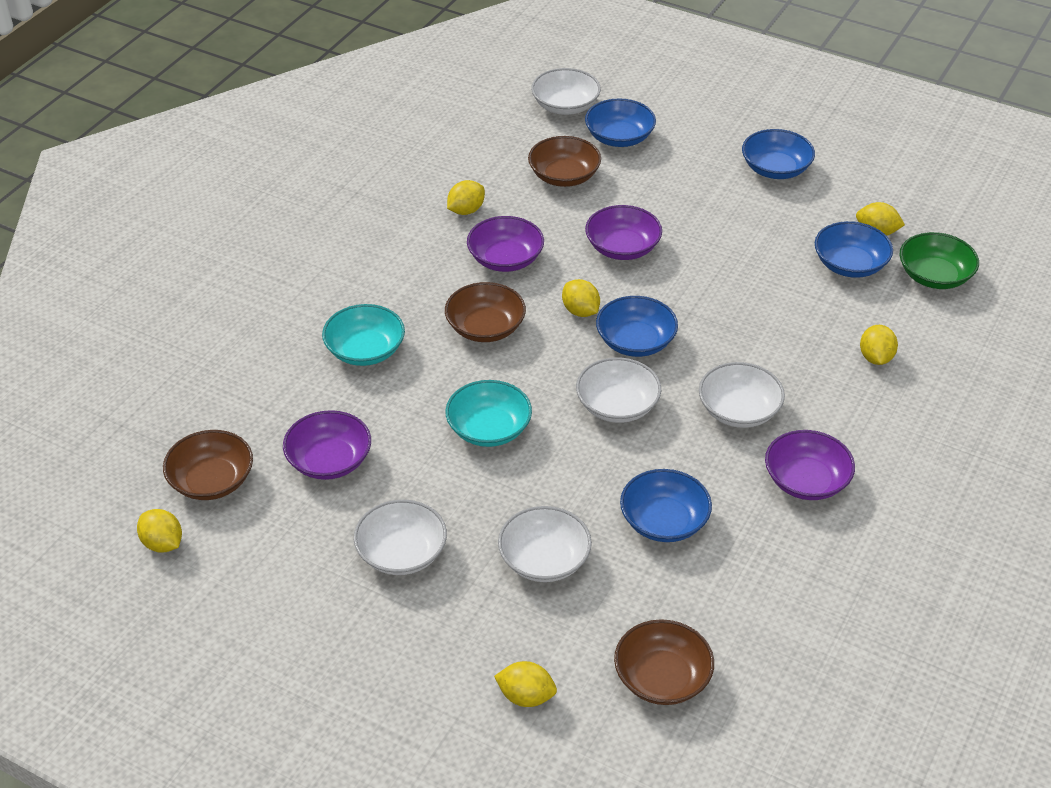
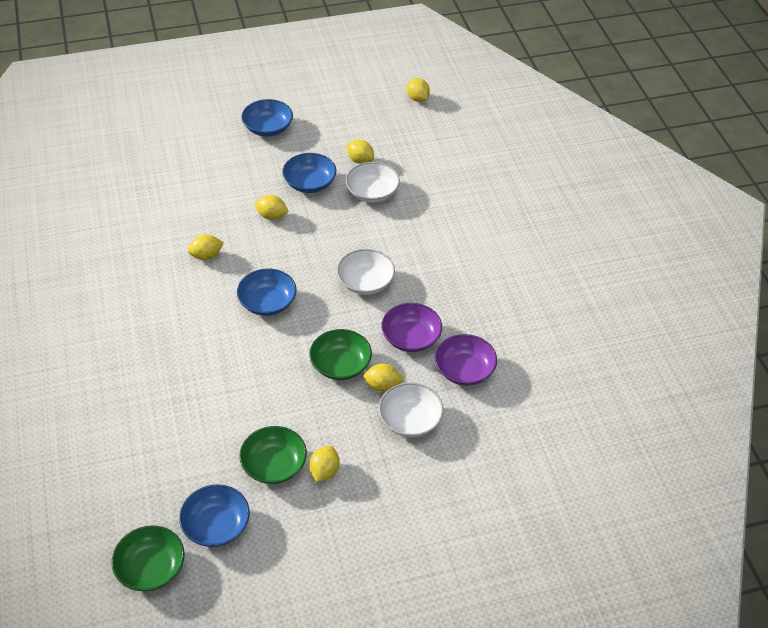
blue bowl: 5 -> 4
brown bowl: 4 -> 0
green bowl: 1 -> 3
purple bowl: 4 -> 2
turquoise bowl: 2 -> 0
white bowl: 5 -> 3

